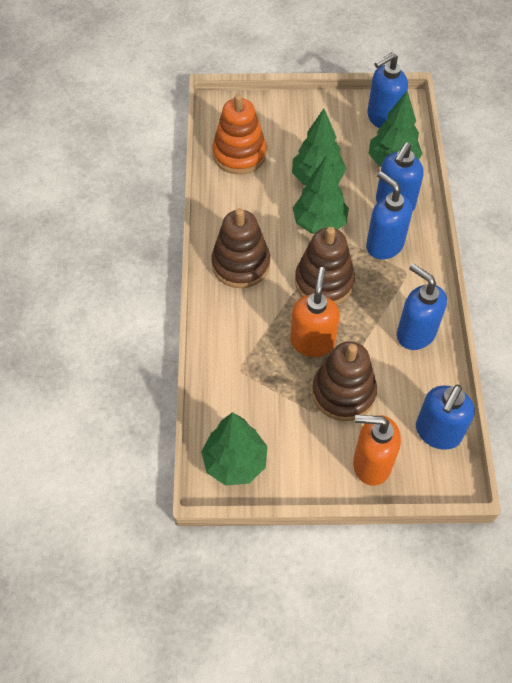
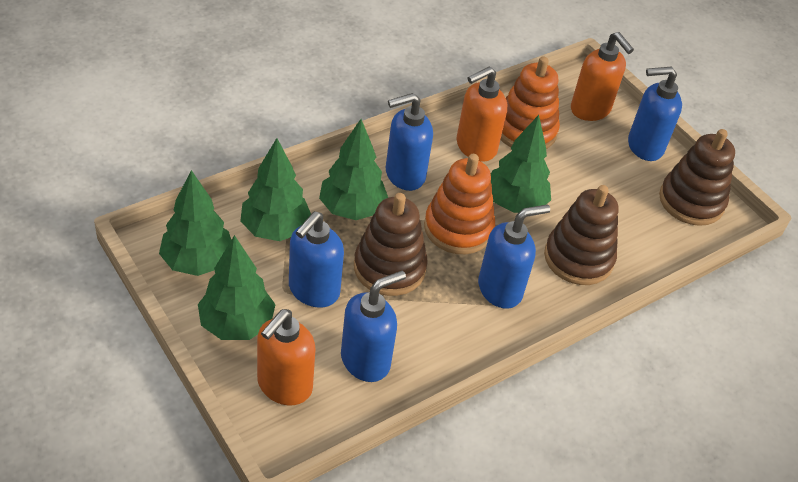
green tree: 4 -> 5
orange soap dispenser: 2 -> 3
orange stacking toy: 1 -> 2

